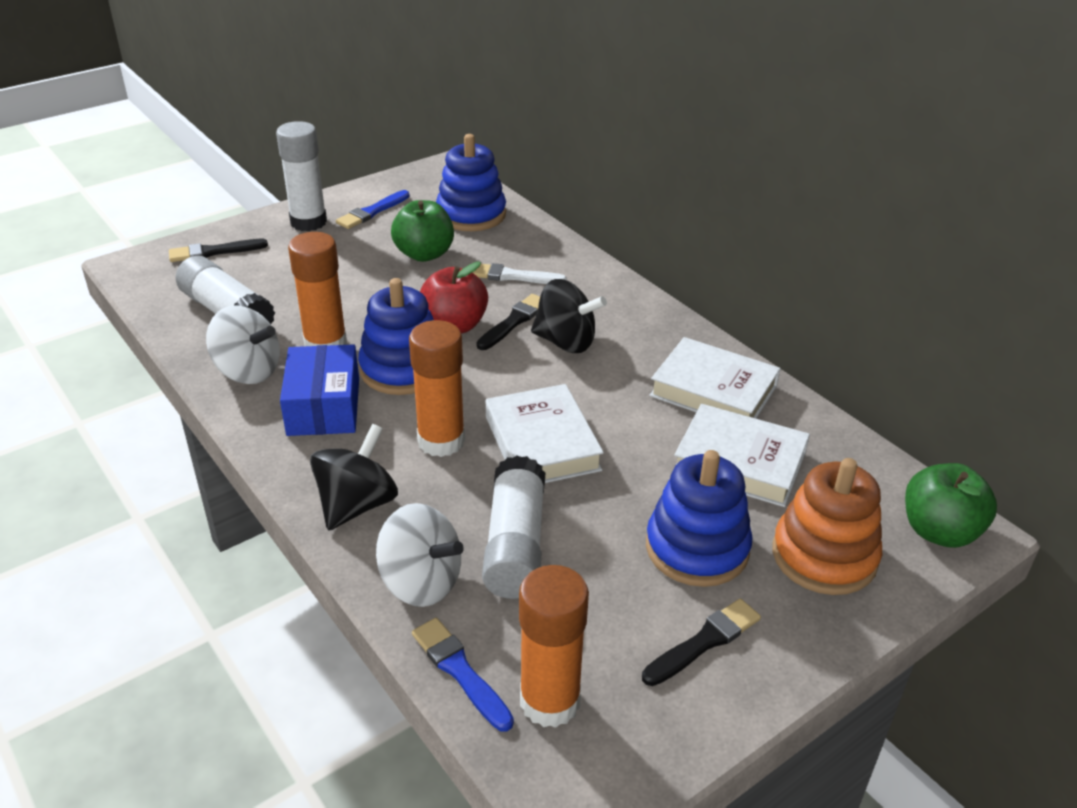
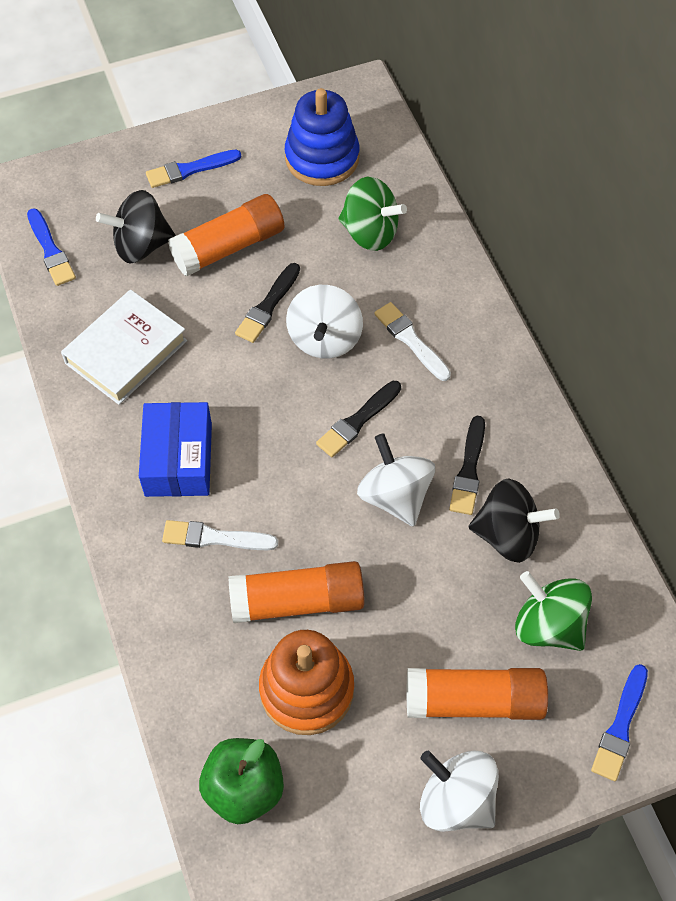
blue brush: 2 -> 3
blue stacking toy: 3 -> 1
green apple: 2 -> 1
green spinning top: 0 -> 2
red apple: 1 -> 0
white book: 3 -> 1
white brush: 1 -> 2
white glue stick: 3 -> 0
white spinning top: 2 -> 3

